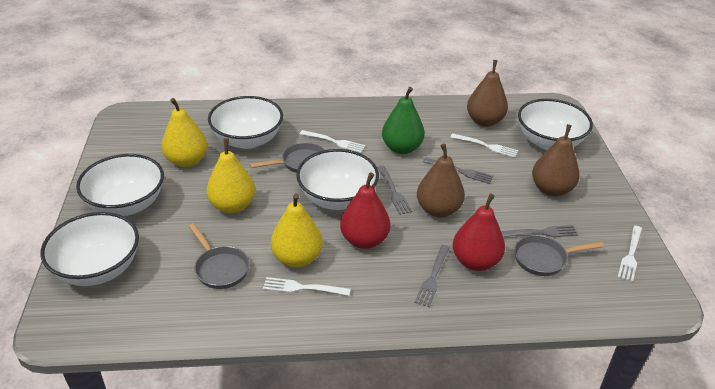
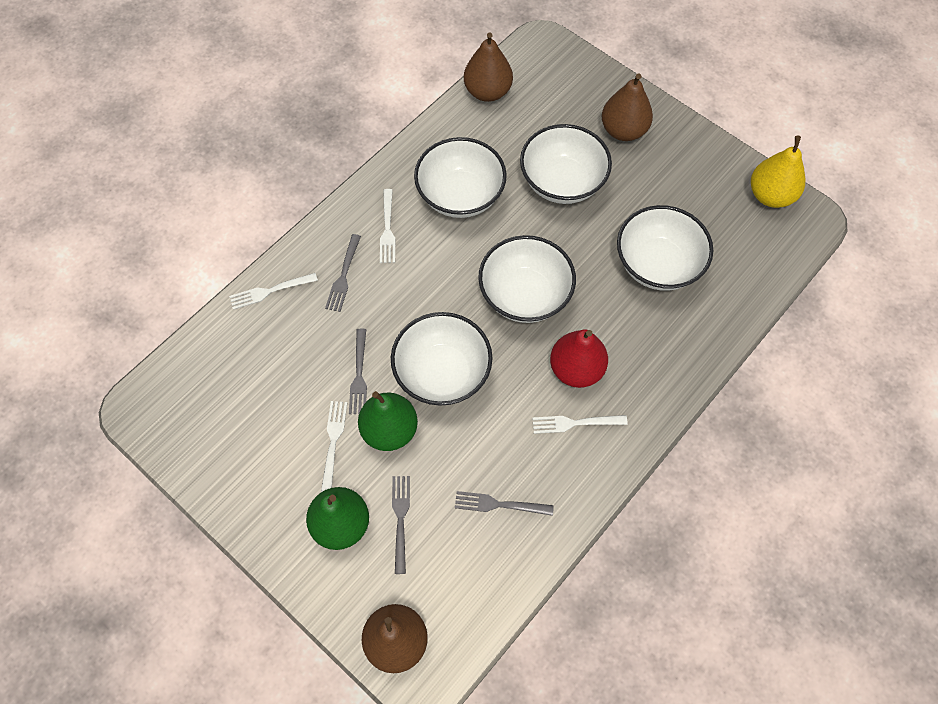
green pear: 1 -> 2
grey pan: 3 -> 0
red pear: 2 -> 1
yellow pear: 3 -> 1

